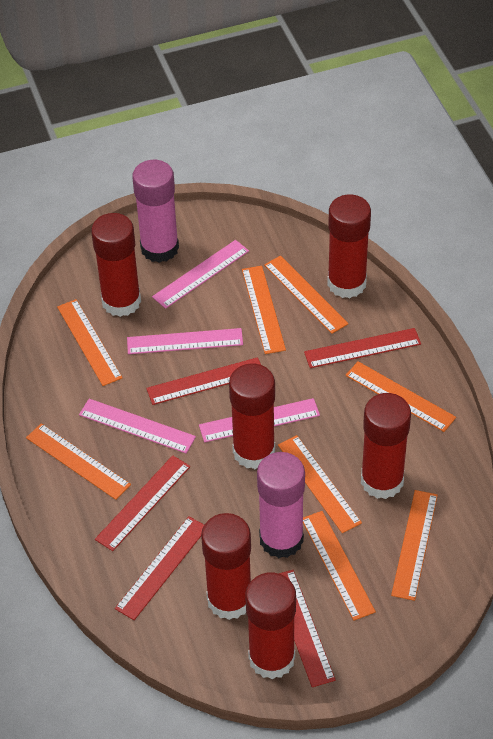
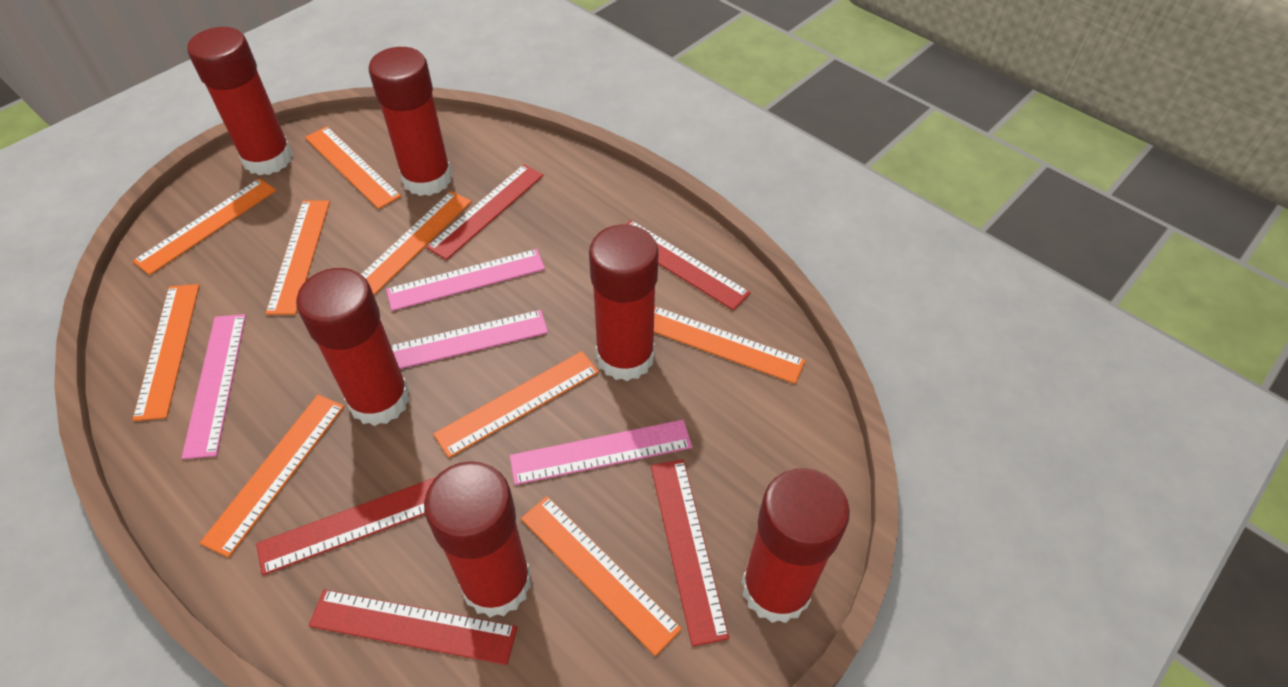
orange ruler: 8 -> 9
pink glue stick: 2 -> 0

